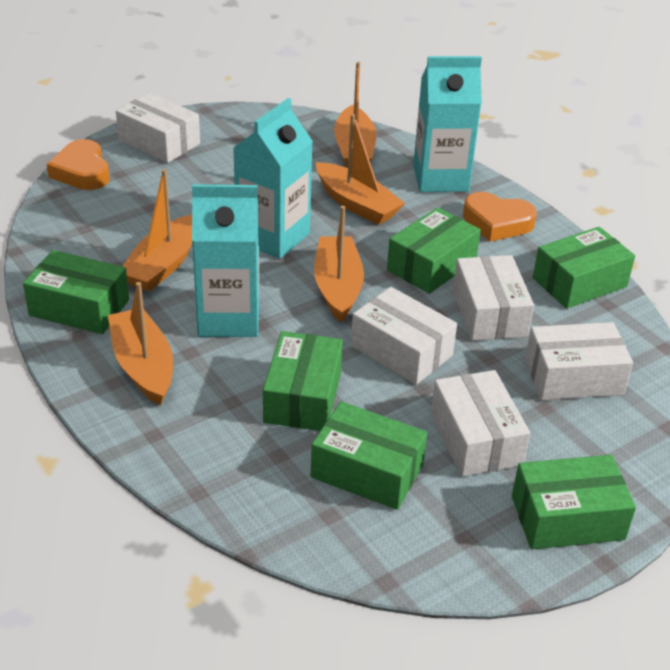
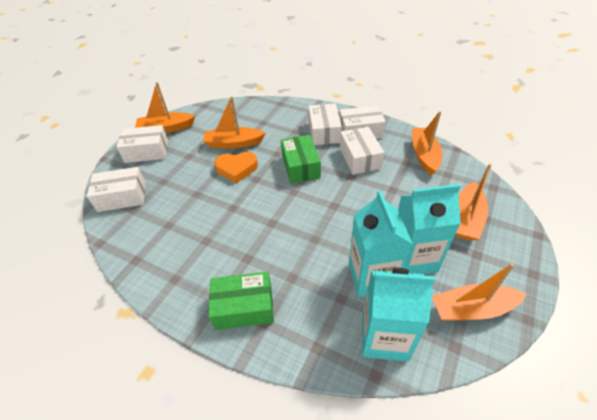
green box: 6 -> 2
orange heart: 2 -> 1

